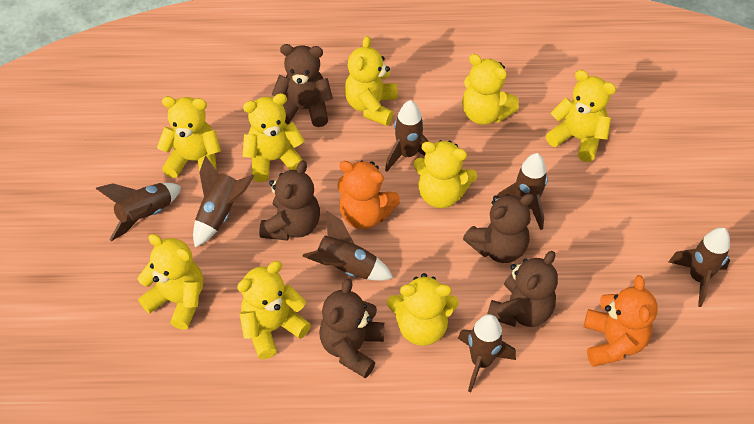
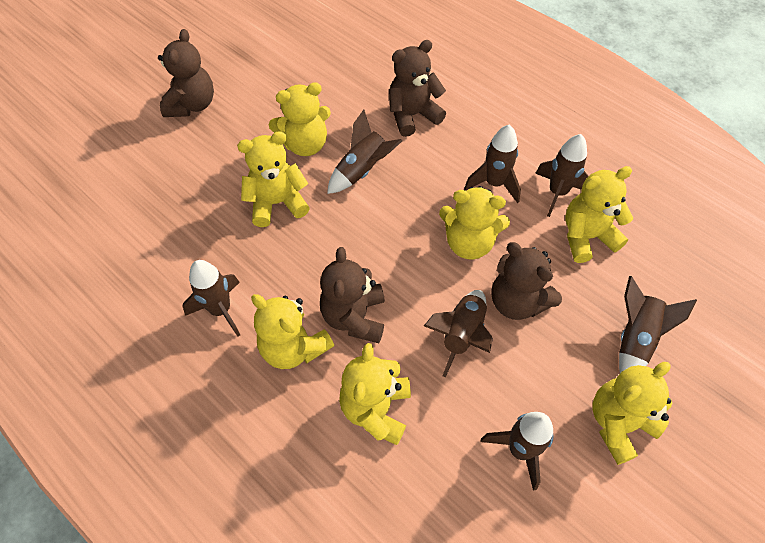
brown teddy bear: 5 -> 4
orange teddy bear: 2 -> 0
yellow teddy bear: 9 -> 7

